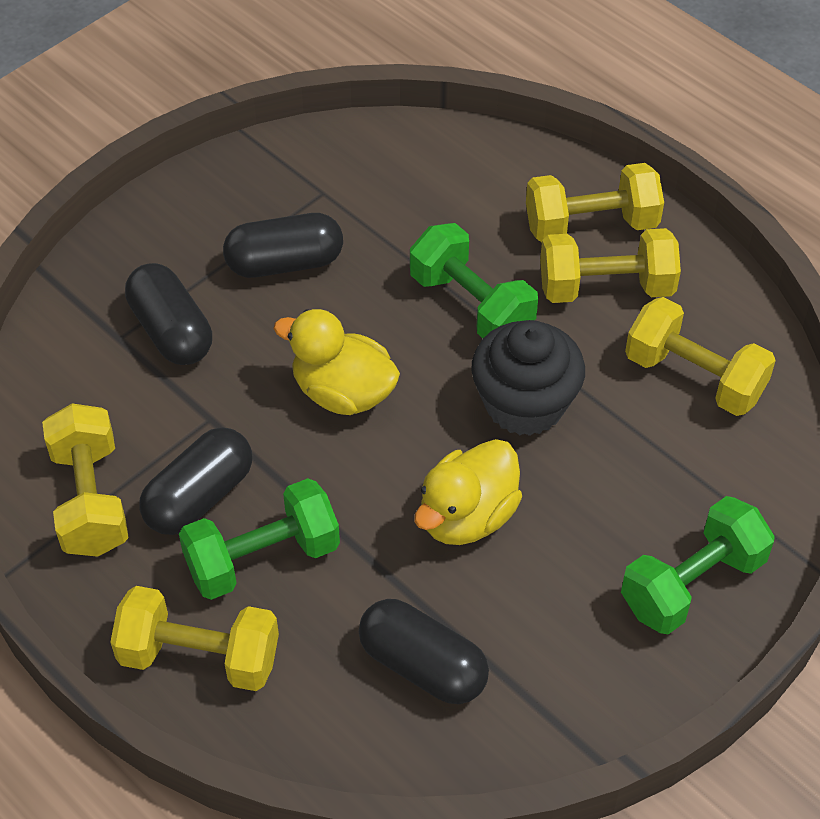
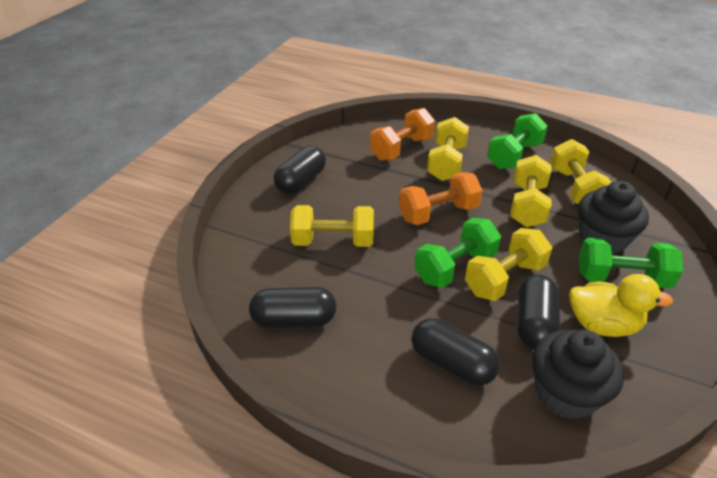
black cupcake: 1 -> 2
orange dumbbell: 0 -> 2
yellow duck: 2 -> 1

